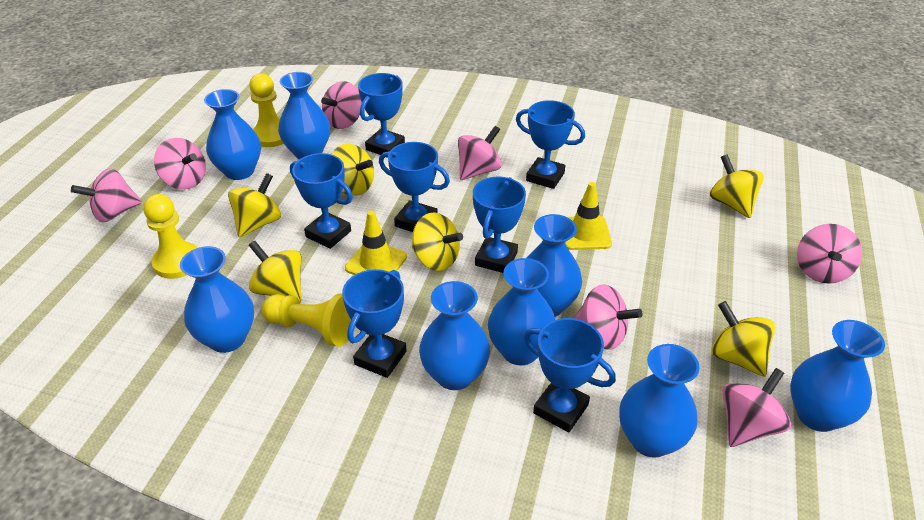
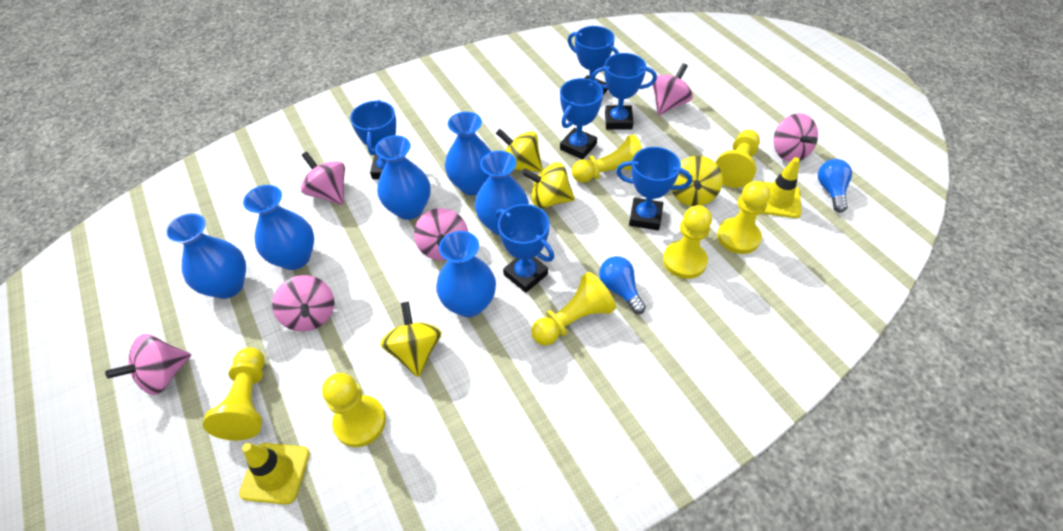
blue light bulb: 0 -> 2
blue trophy: 7 -> 6
blue vase: 8 -> 6
pink spinning top: 7 -> 6
yellow pawn: 3 -> 7
yellow spinning top: 6 -> 4

